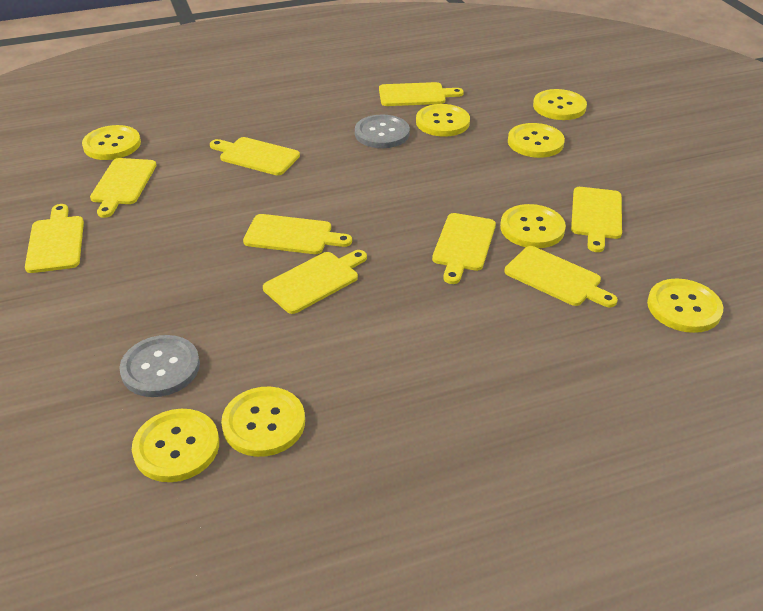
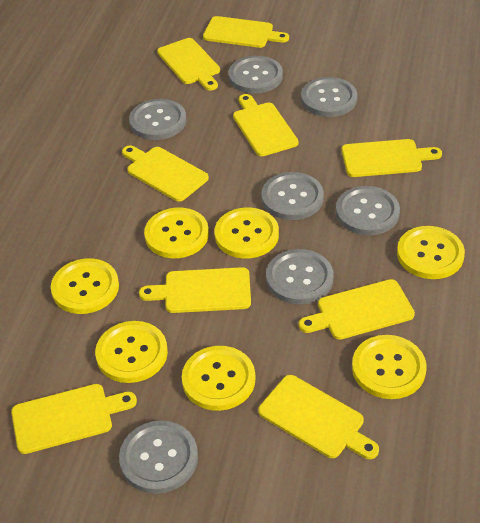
grey button: 2 -> 7
yellow button: 8 -> 7

